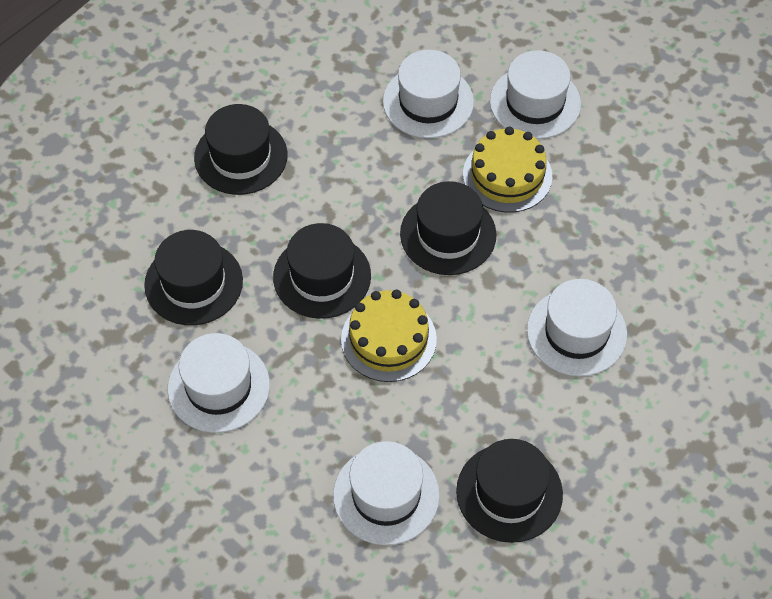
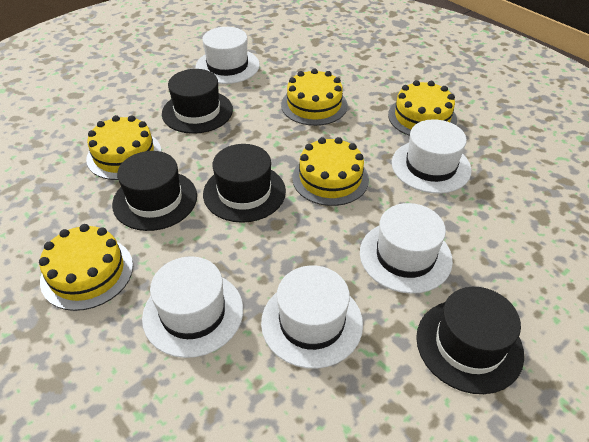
black hat: 5 -> 4
yellow cake: 2 -> 5

